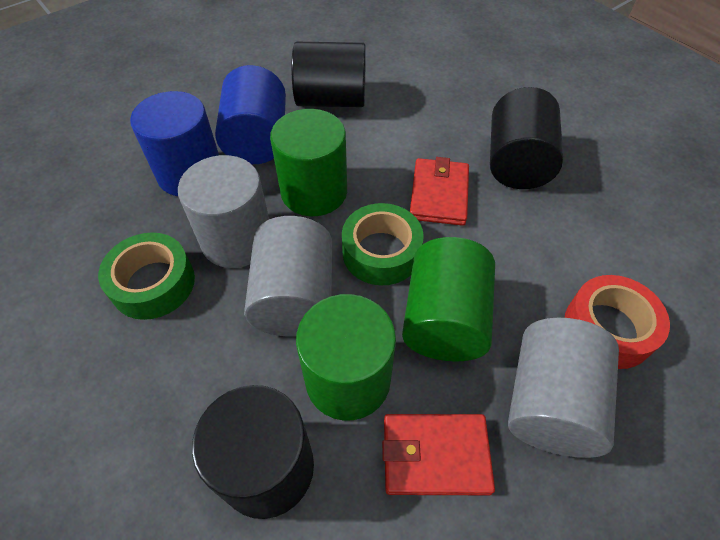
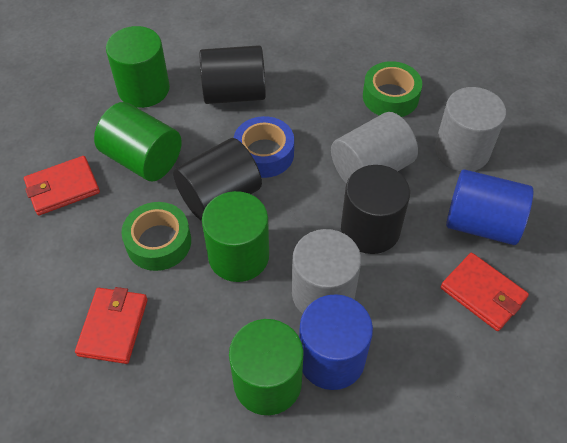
blue tape: 0 -> 1
green cylinder: 3 -> 4
red tape: 1 -> 0
red wallet: 2 -> 3

